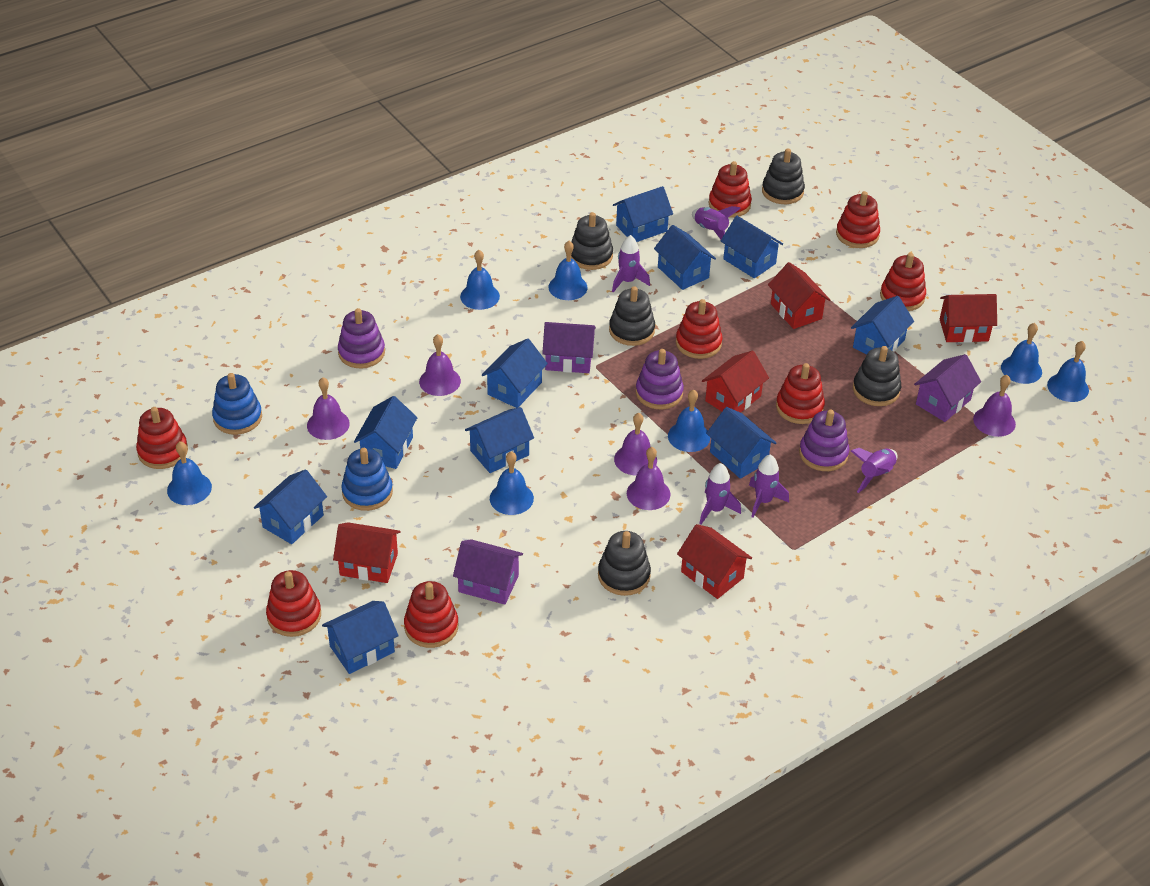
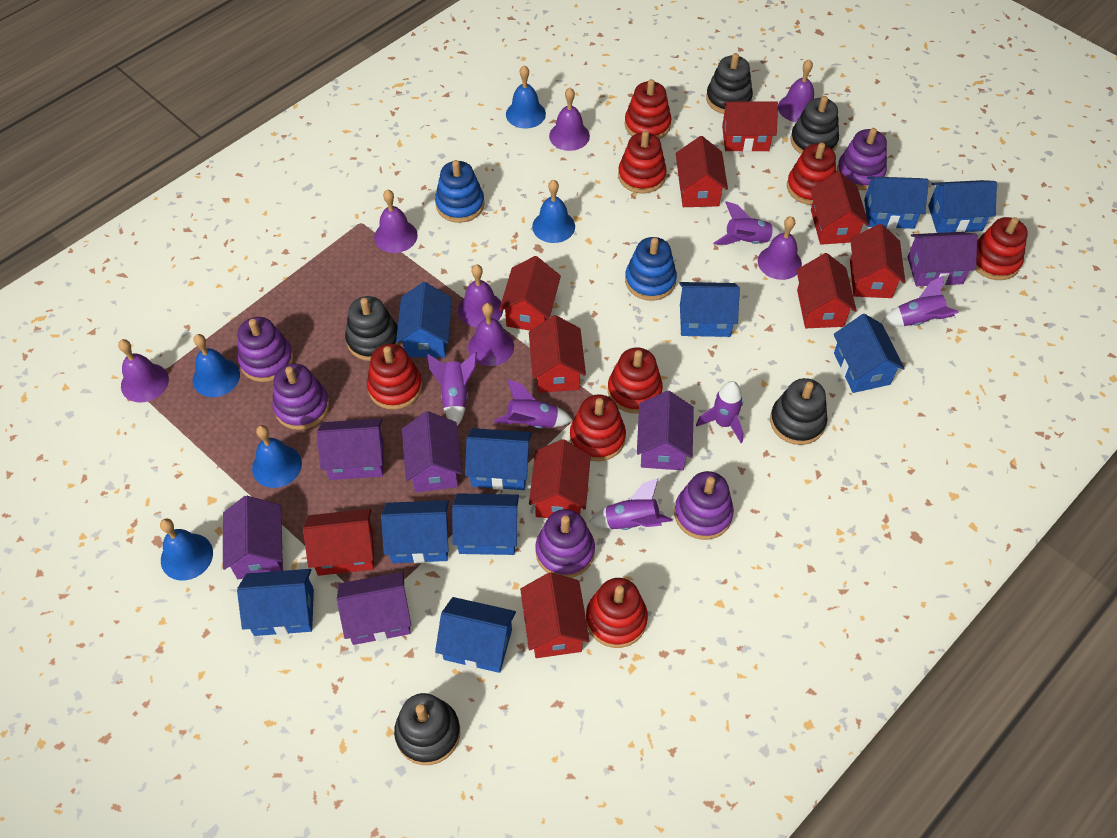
blue bell: 7 -> 5
purple bell: 5 -> 7
purple house: 3 -> 6
purple rocket: 5 -> 6
purple stacking toy: 3 -> 5
red house: 5 -> 10

